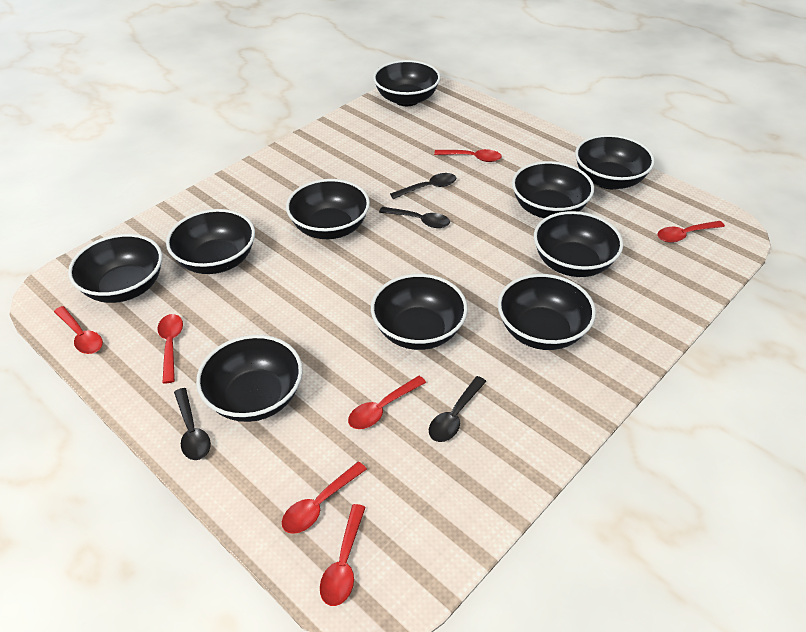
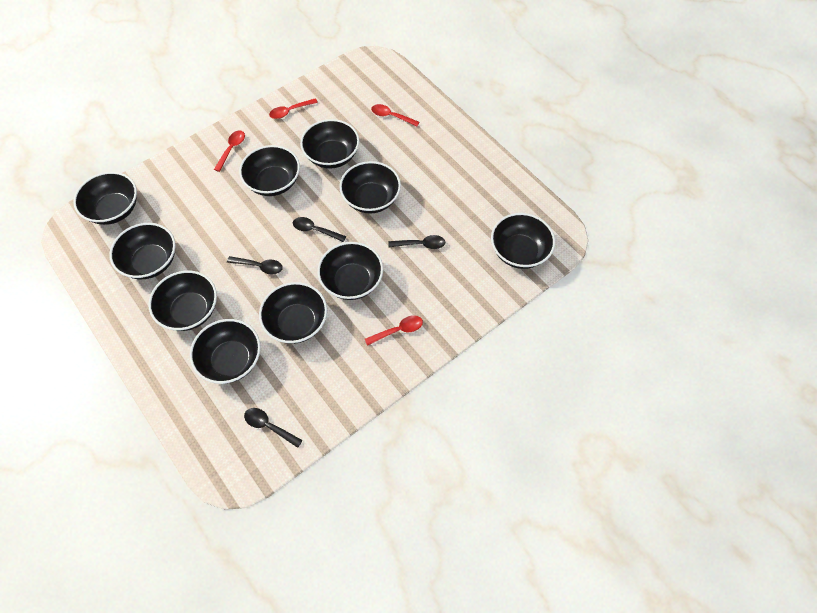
red spoon: 7 -> 4

